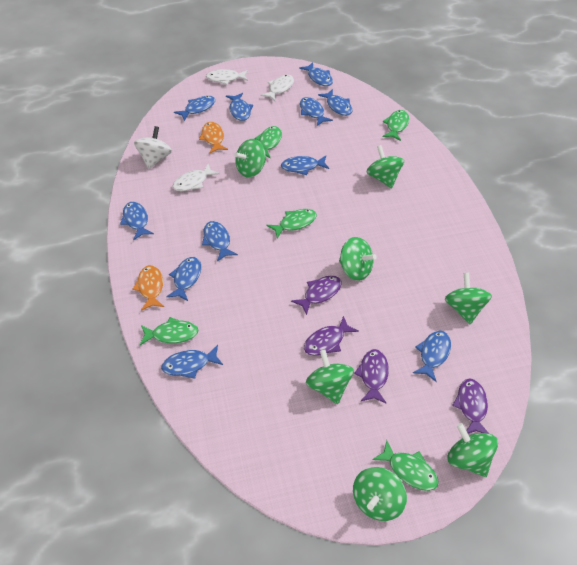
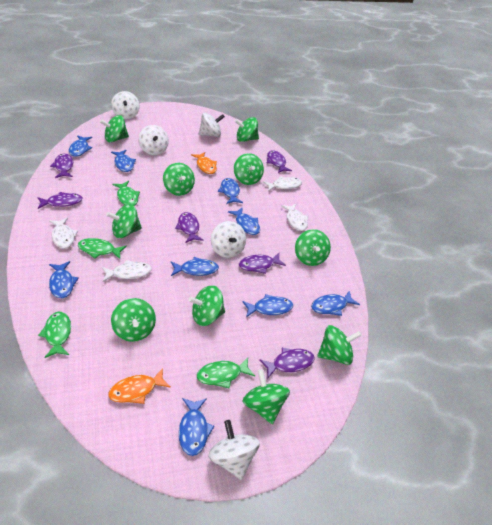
blue fish: 11 -> 9
green fish: 5 -> 4
green spinning top: 7 -> 10
purple fish: 4 -> 6
white fish: 3 -> 4
white spinning top: 1 -> 5

